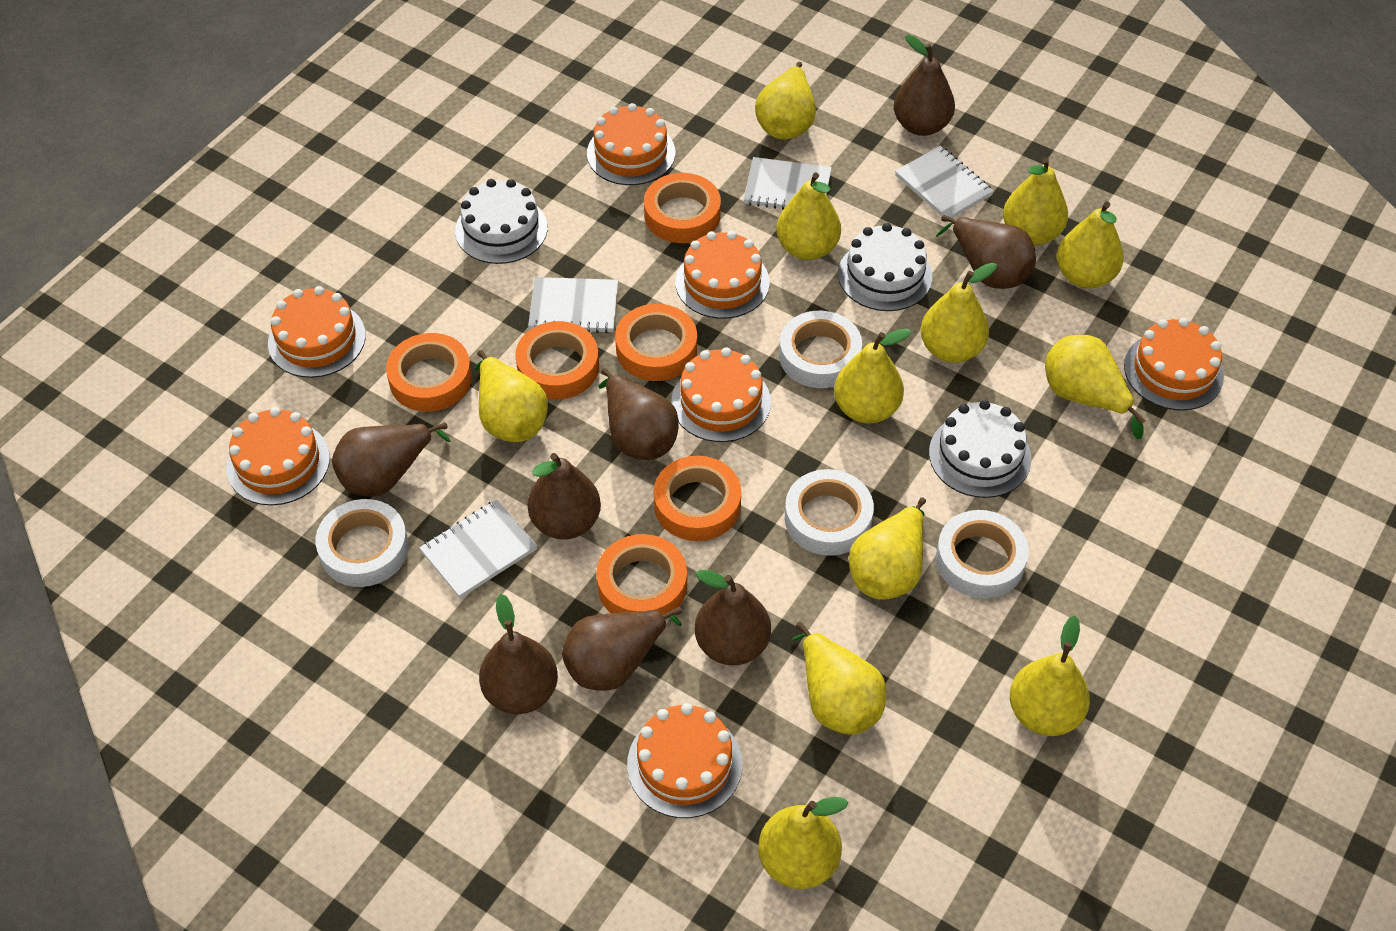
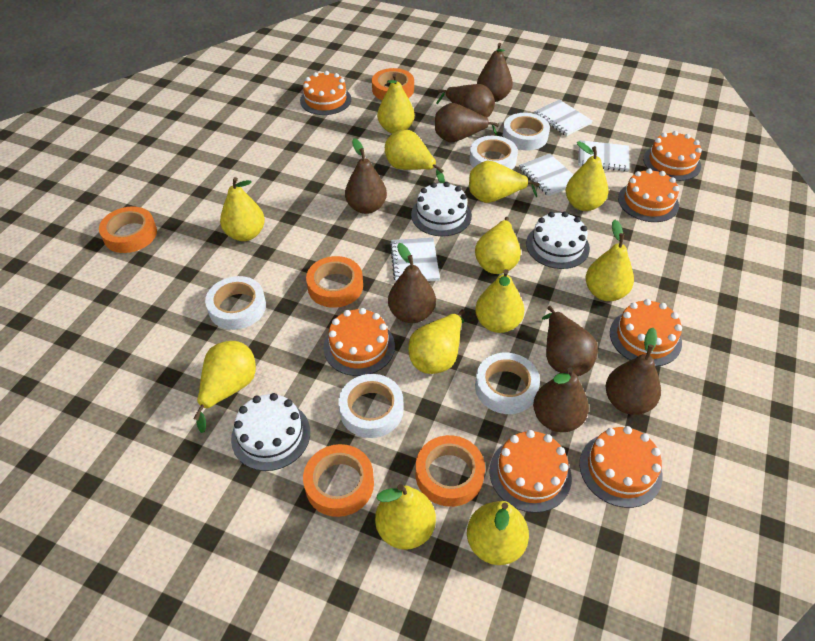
orange tape: 6 -> 5
white tape: 4 -> 5

